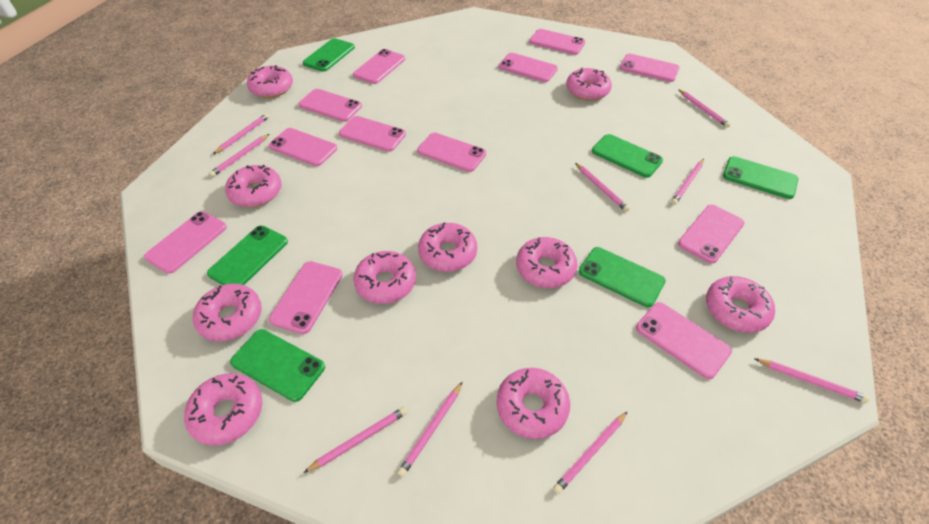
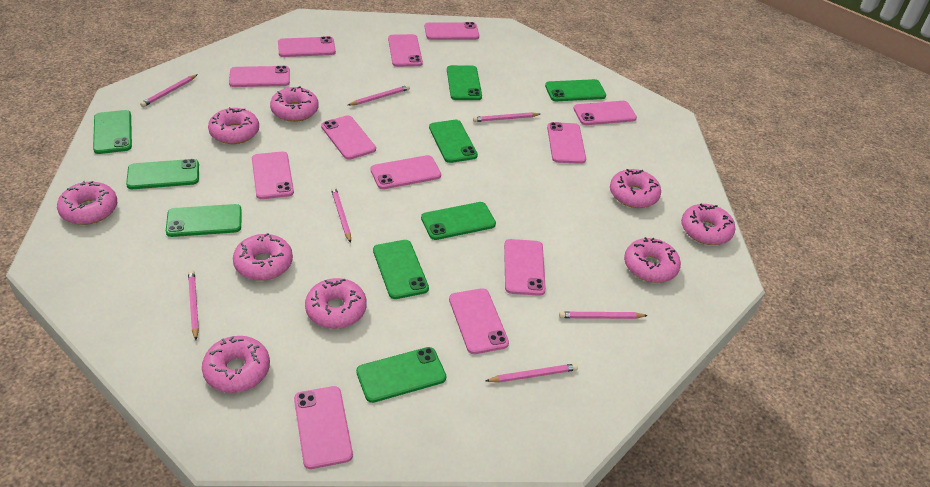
green phone: 6 -> 9
pink donut: 10 -> 9
pink pencil: 9 -> 7

